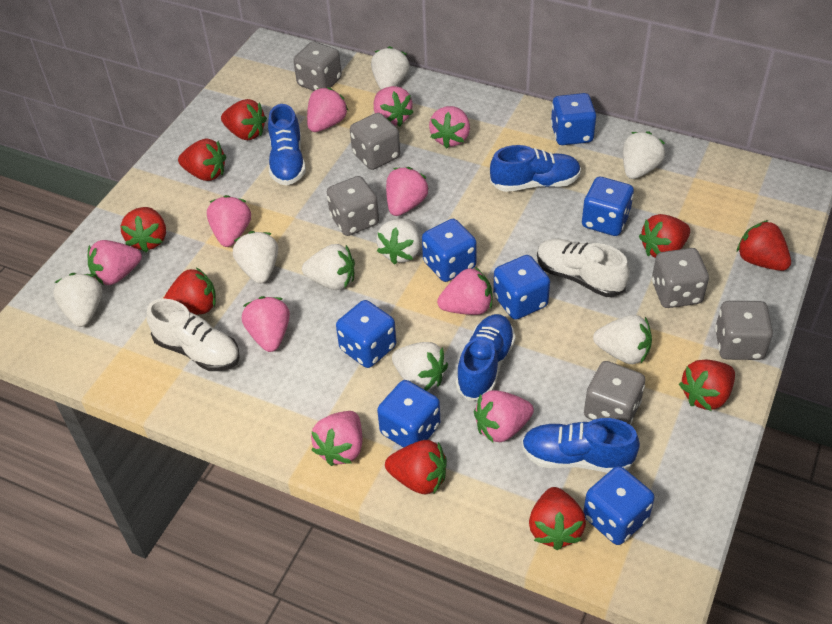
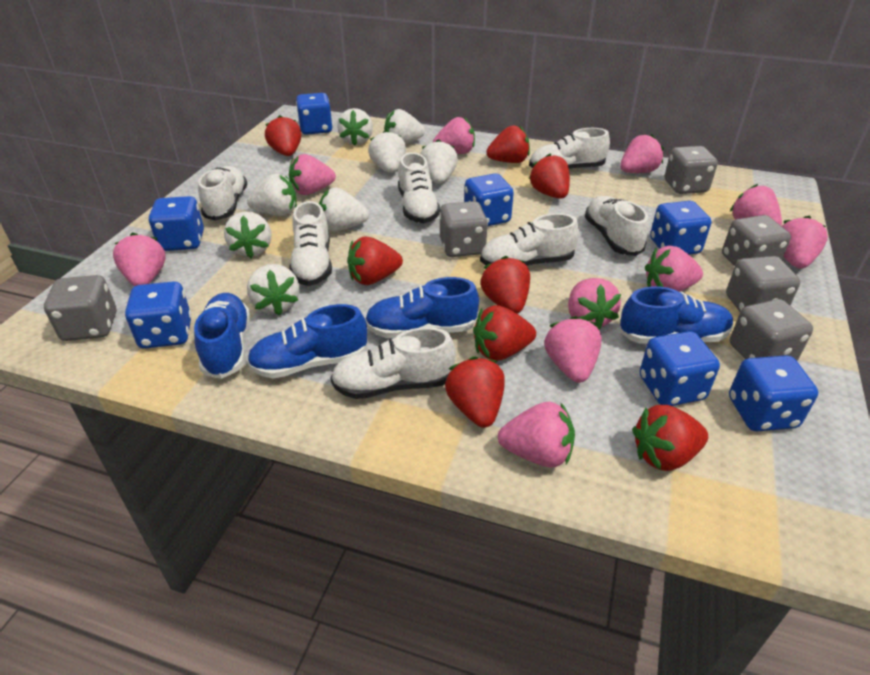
red strawberry: 9 -> 8
white shoe: 2 -> 7

